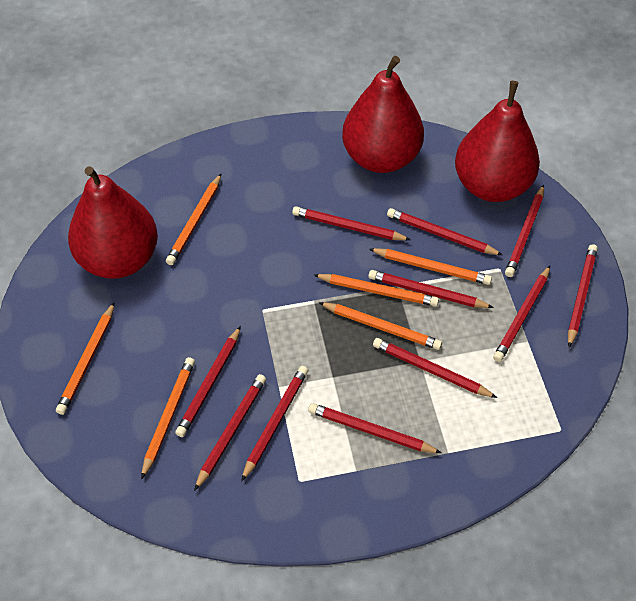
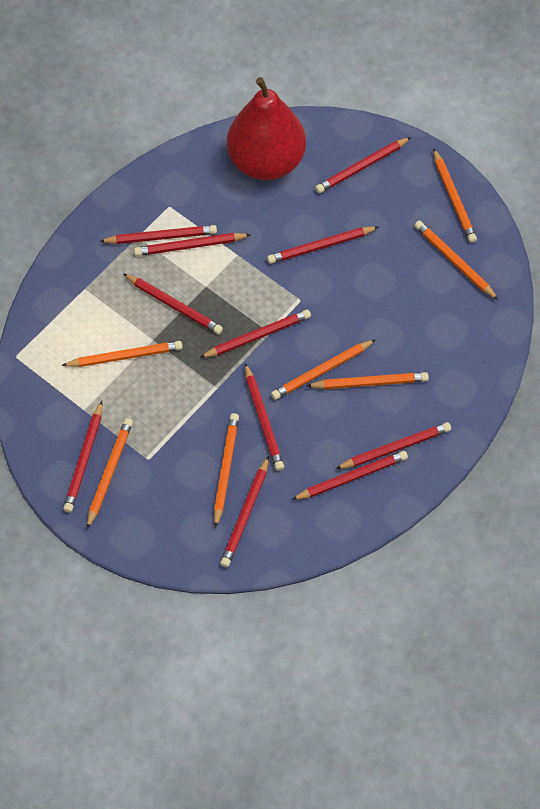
orange pencil: 6 -> 7
red pear: 3 -> 1

